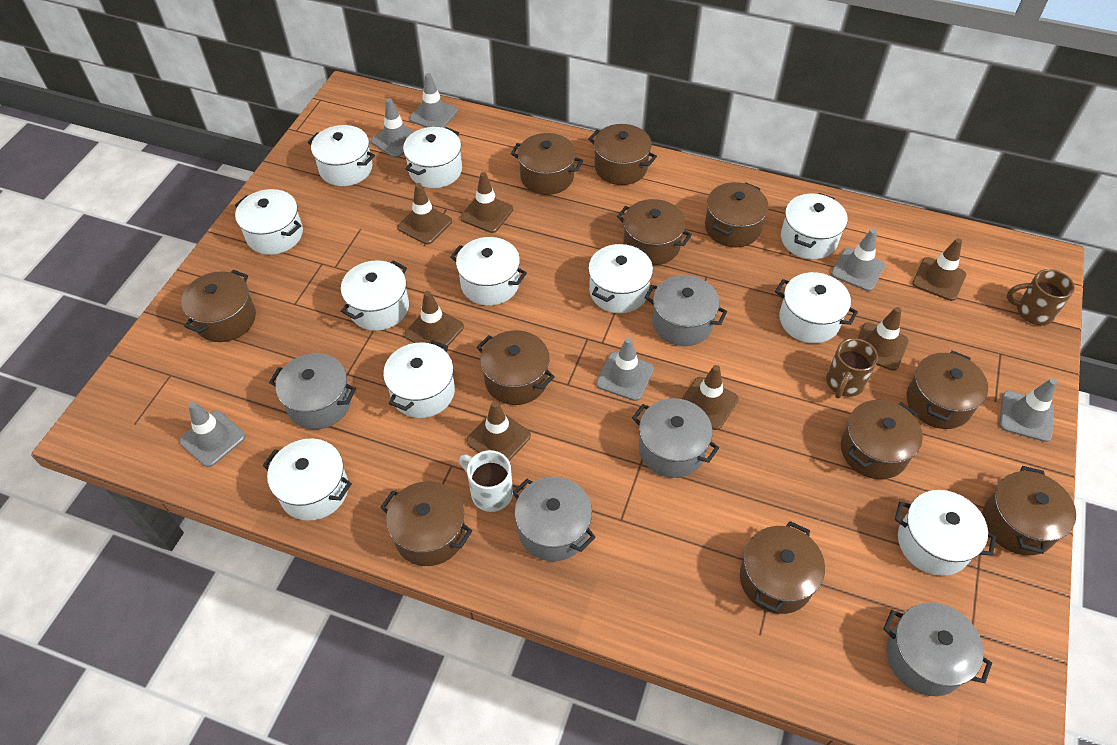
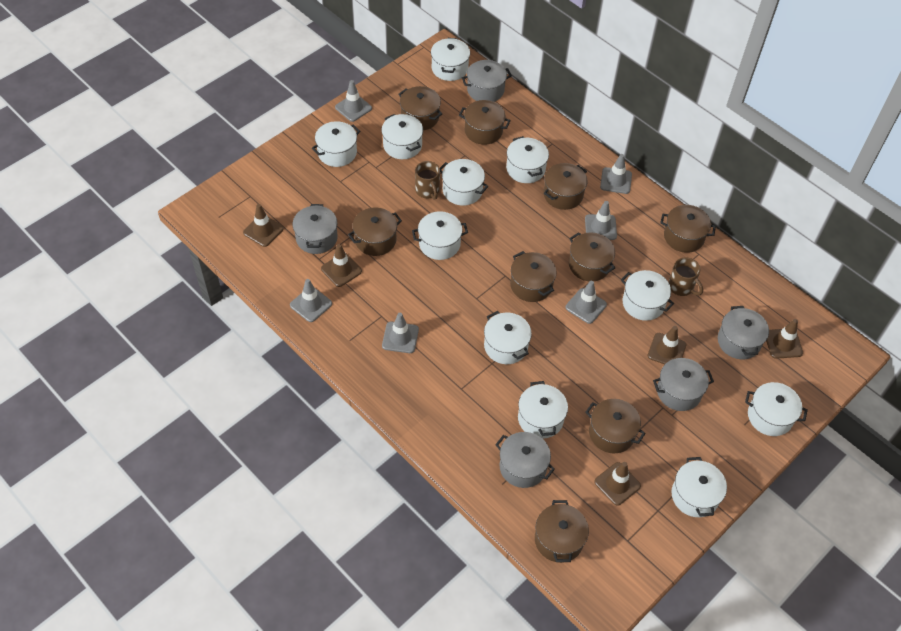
brown pot: 11 -> 9
brown traffic cone: 7 -> 5
white mug: 1 -> 0

